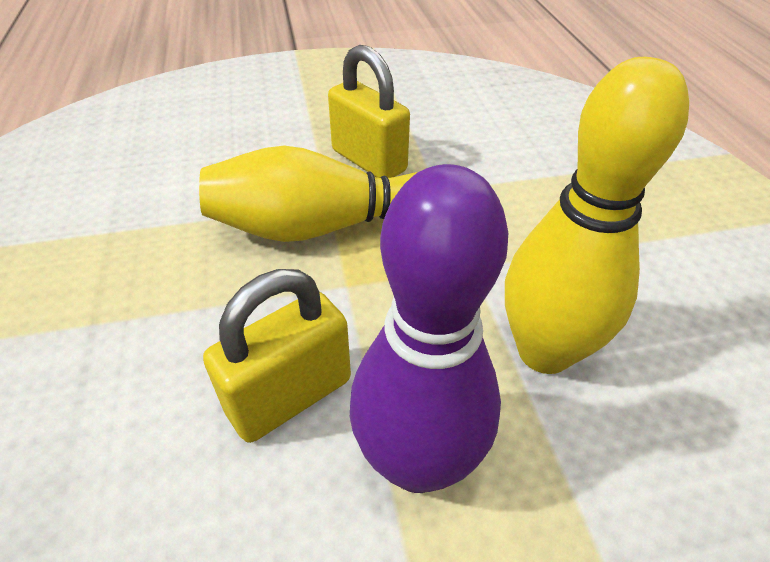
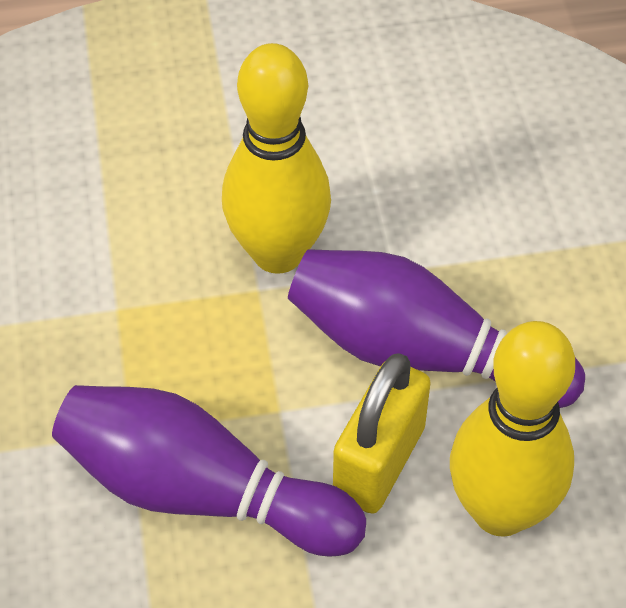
purple bowling pin: 1 -> 2
yellow padlock: 2 -> 1

